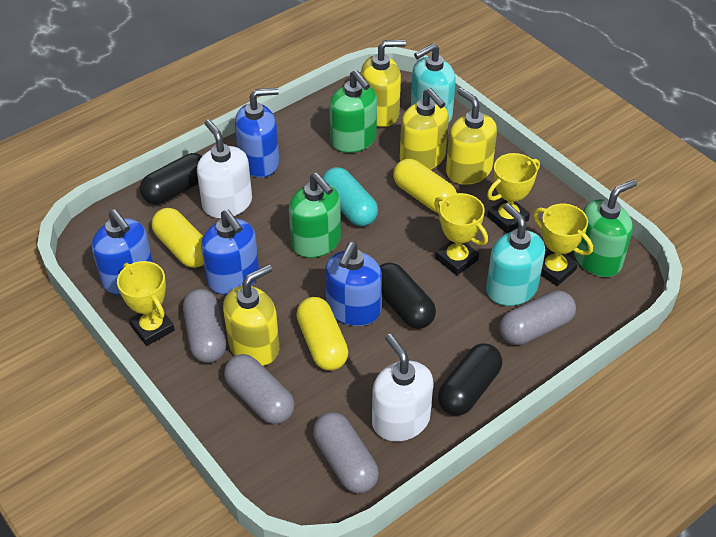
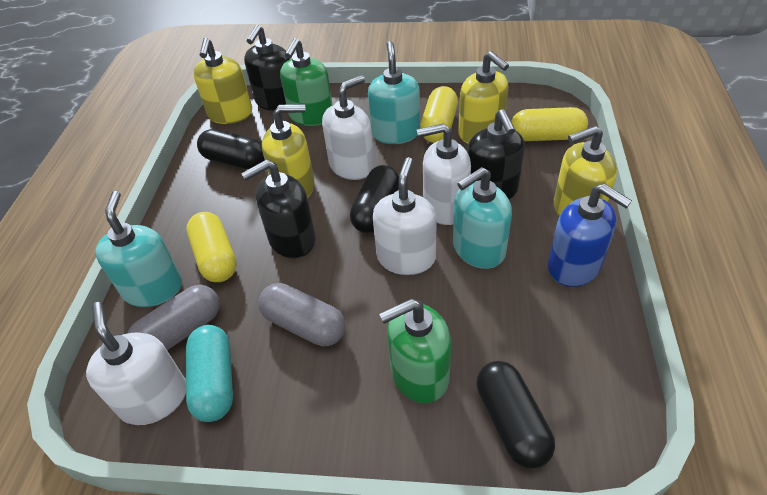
black soap dispenser: 0 -> 3
blue soap dispenser: 4 -> 1
green soap dispenser: 3 -> 2
grey capsule: 4 -> 2
turquoise soap dispenser: 2 -> 3
white soap dispenser: 2 -> 4
yellow trophy: 4 -> 0

